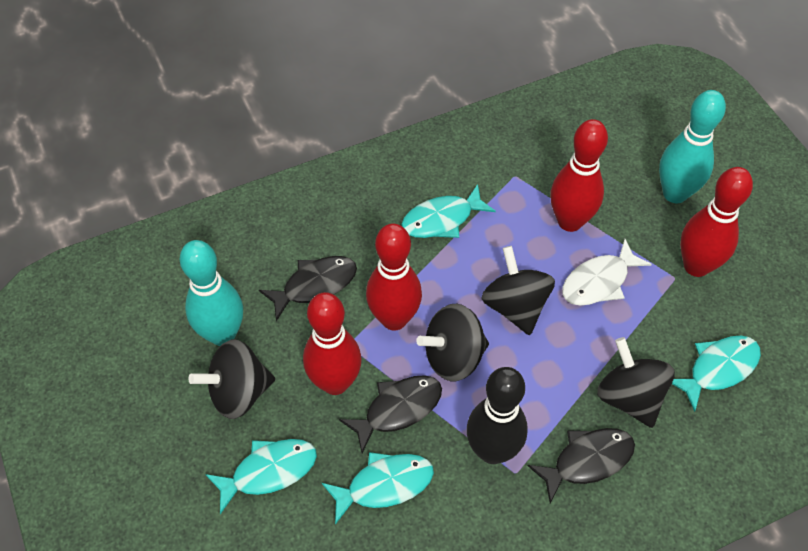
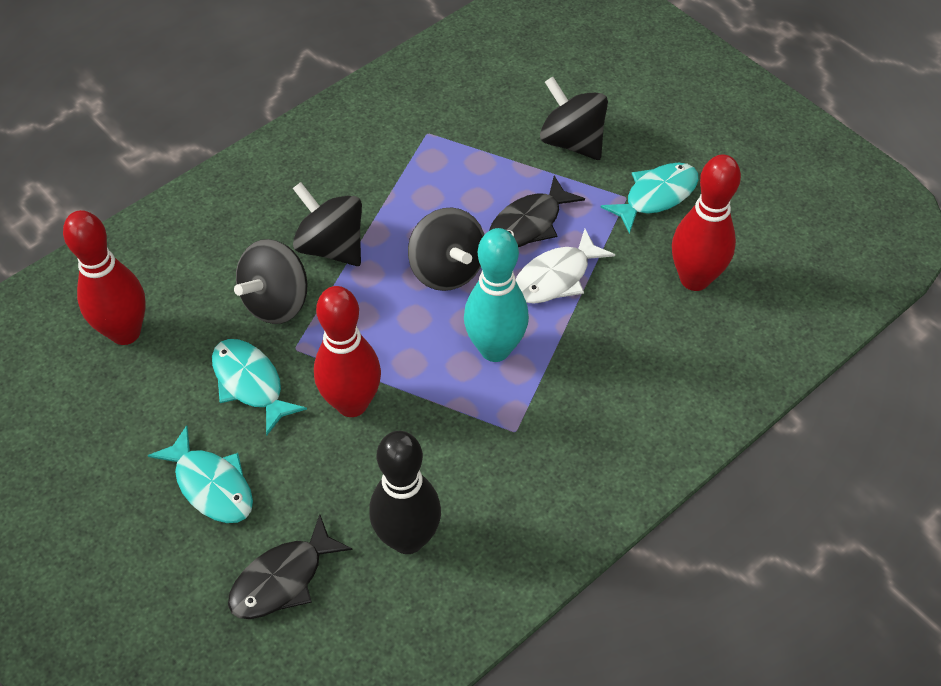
black fish: 3 -> 2
red bowling pin: 4 -> 3
turquoise bowling pin: 2 -> 1
turquoise fish: 4 -> 3

